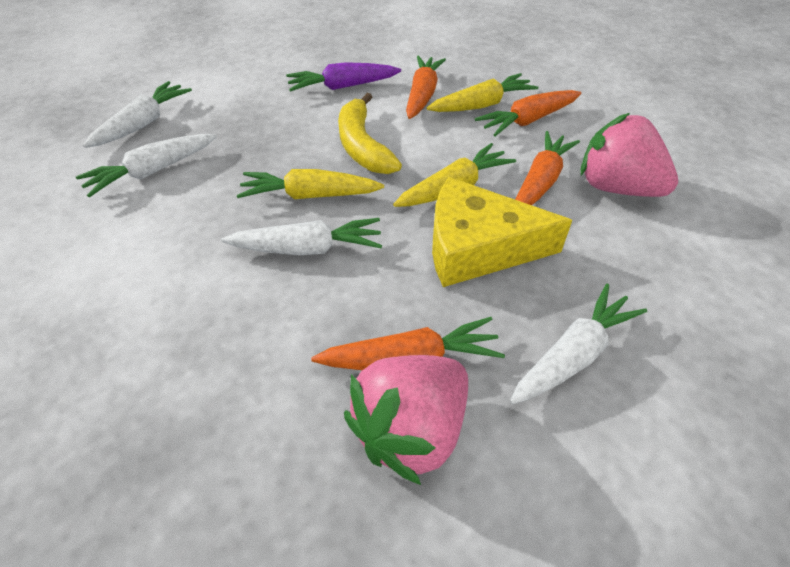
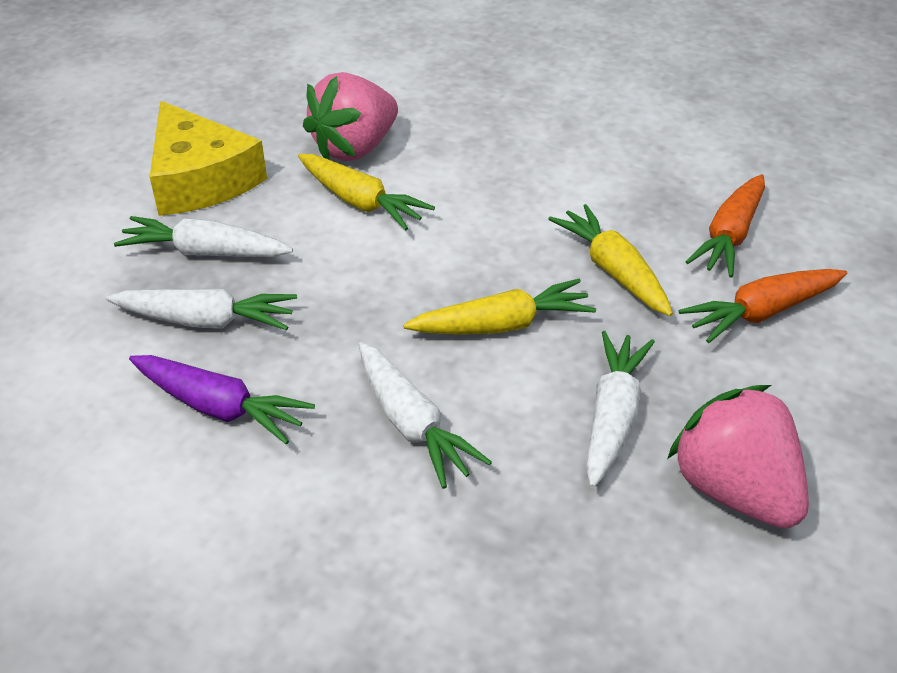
orange carrot: 4 -> 2
yellow banana: 1 -> 0

